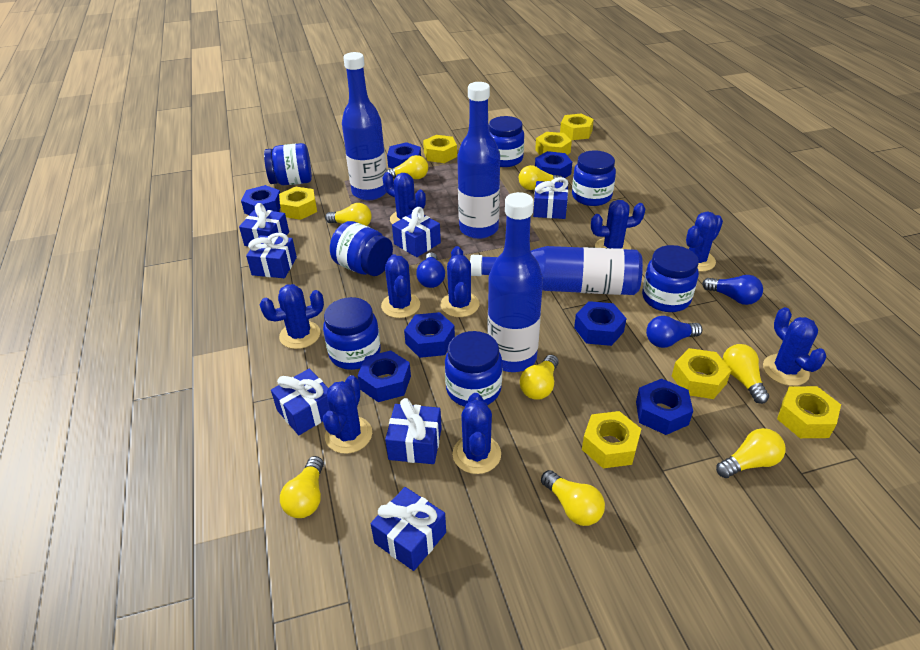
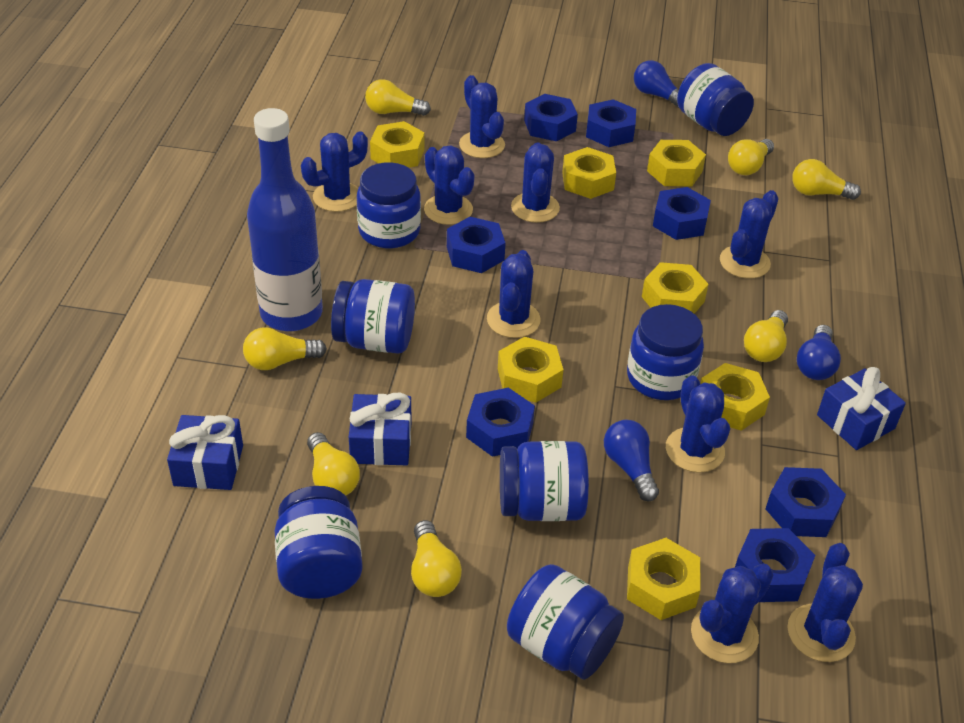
blue bottle: 4 -> 1
blue gift: 7 -> 3
yellow light bulb: 8 -> 7

